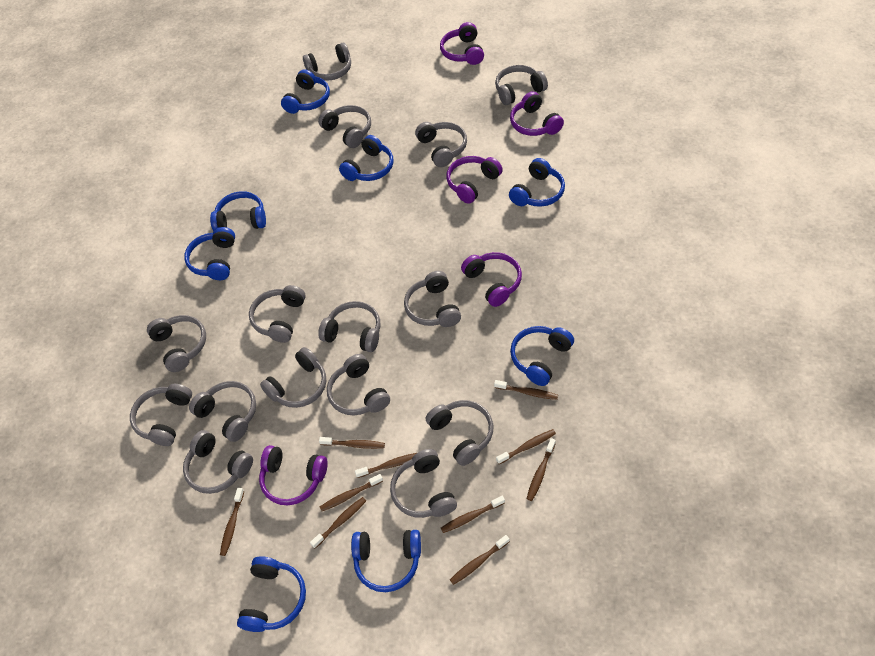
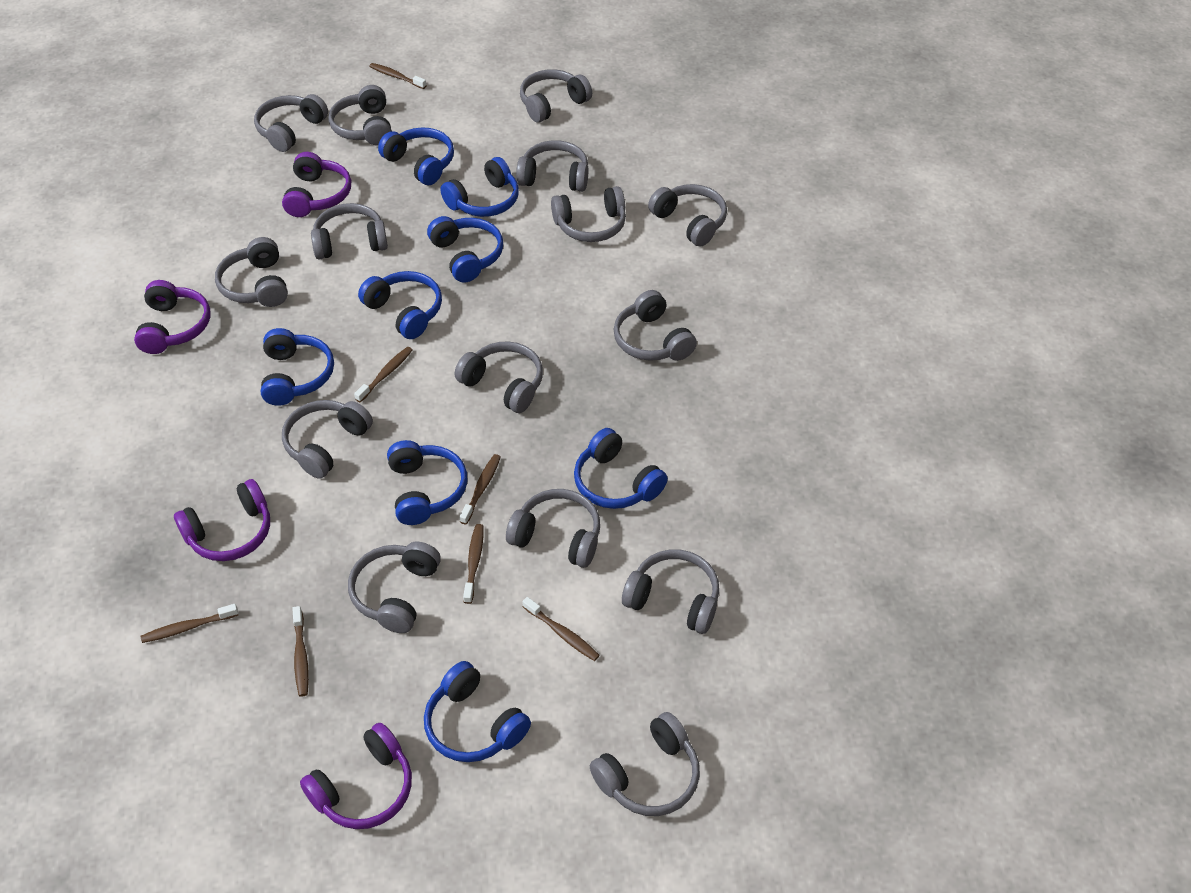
brown toothbrush: 10 -> 7
purple headphones: 5 -> 4

